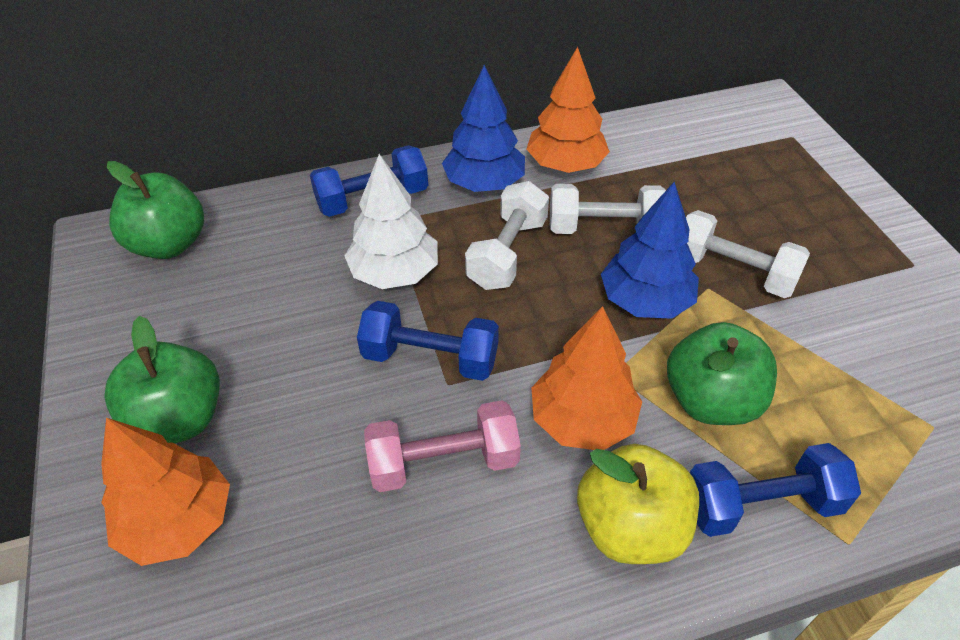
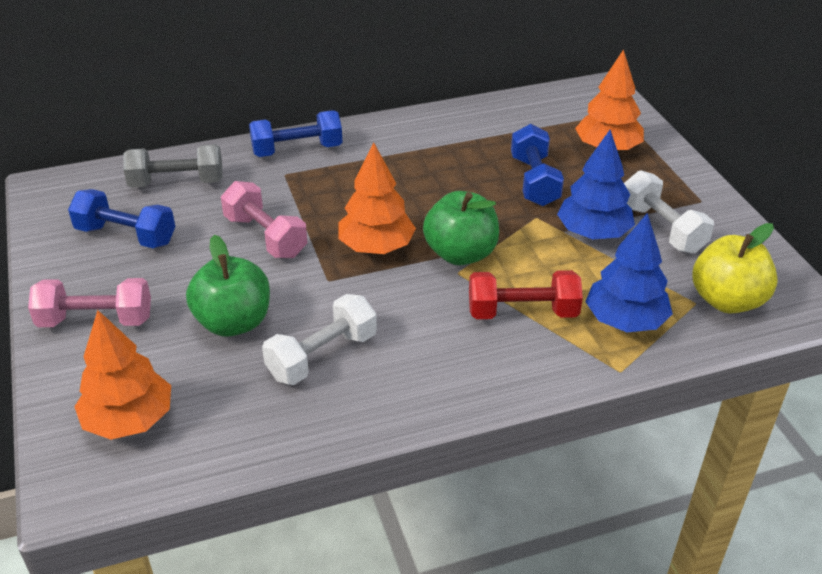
green apple: 3 -> 2
grey dumbbell: 0 -> 1
pink dumbbell: 1 -> 2
red dumbbell: 0 -> 1
white dumbbell: 3 -> 2
white tree: 1 -> 0

